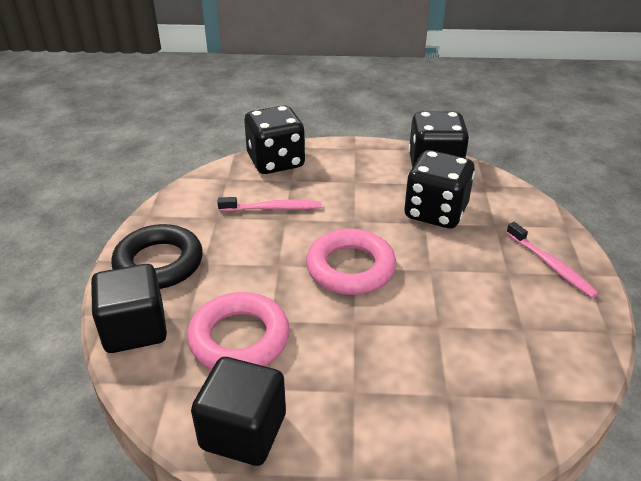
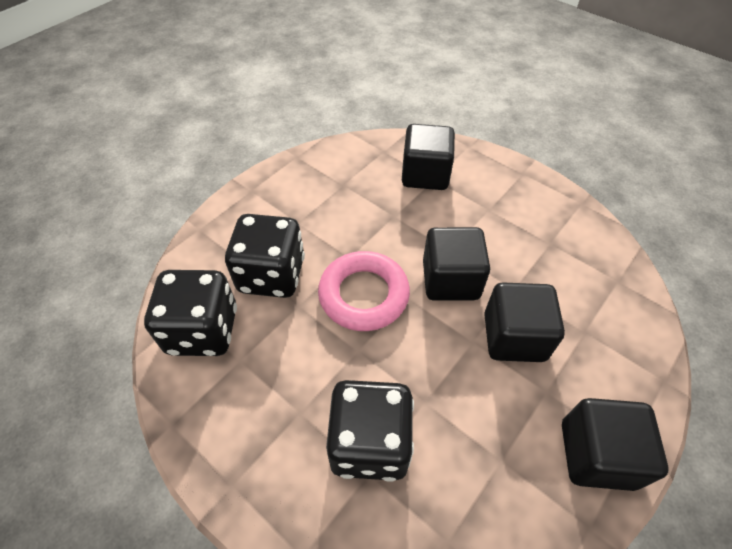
black cube: 2 -> 4
black ring: 1 -> 0
pink ring: 2 -> 1
pink toothbrush: 2 -> 0

